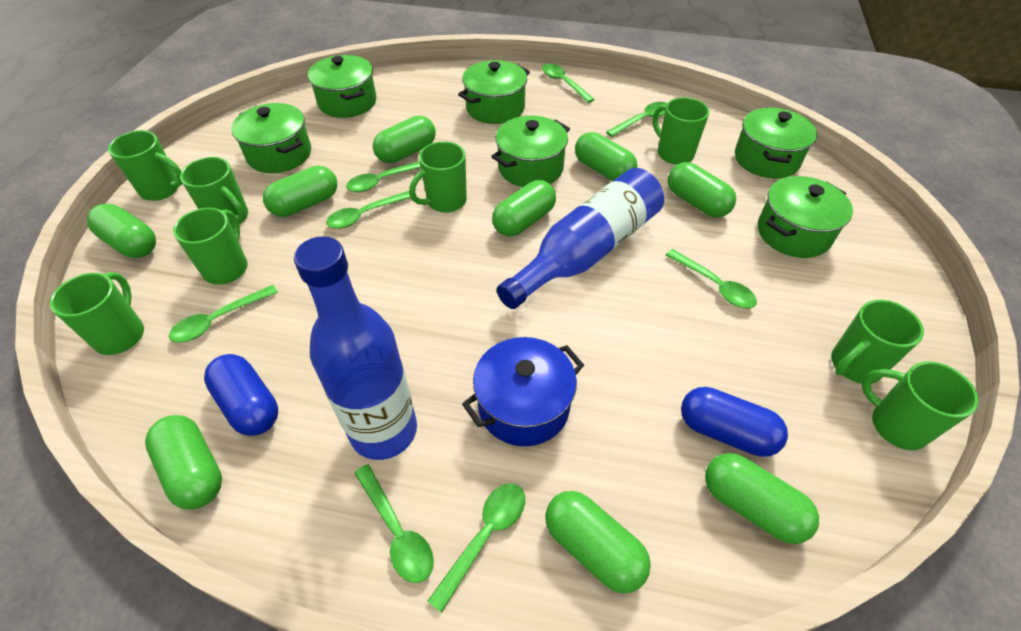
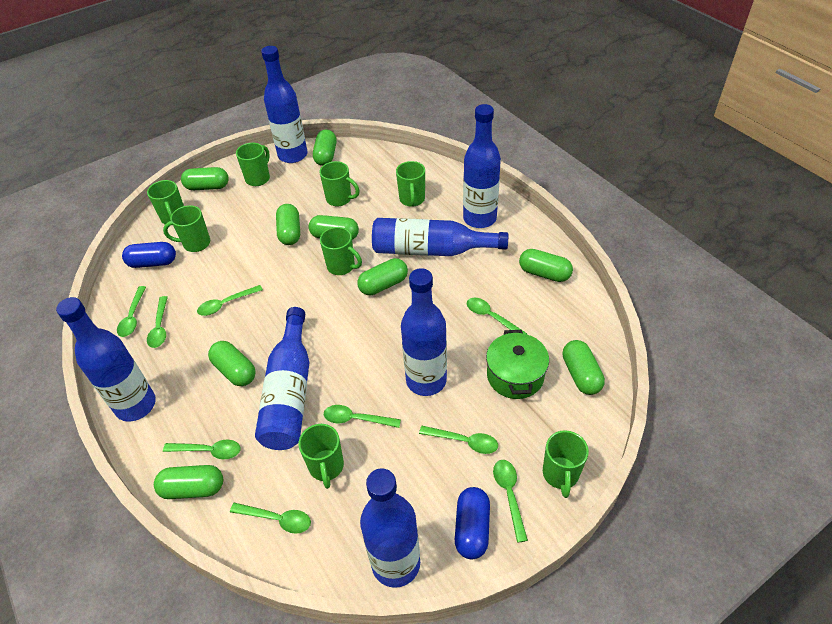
blue bottle: 2 -> 7
blue pot: 1 -> 0
green pot: 6 -> 1
green spoon: 8 -> 9

